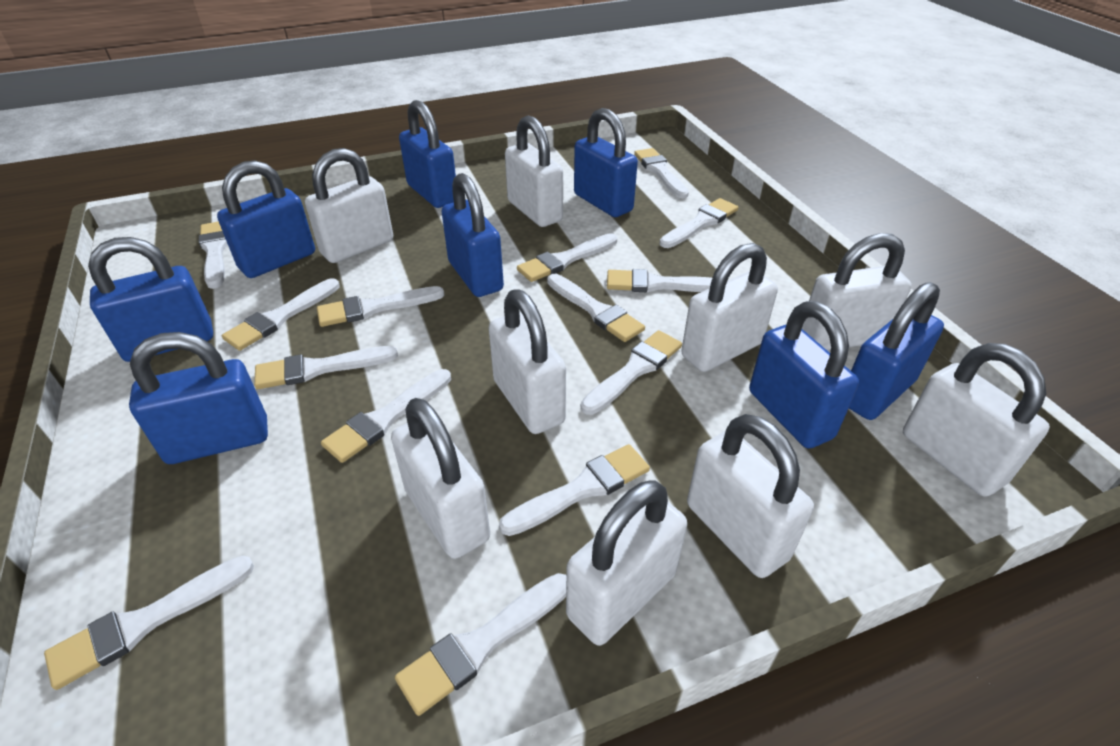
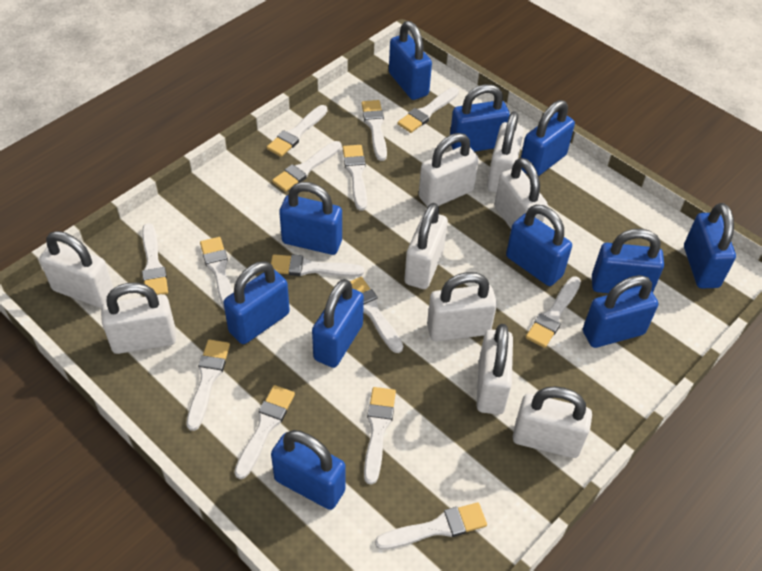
blue padlock: 8 -> 11

